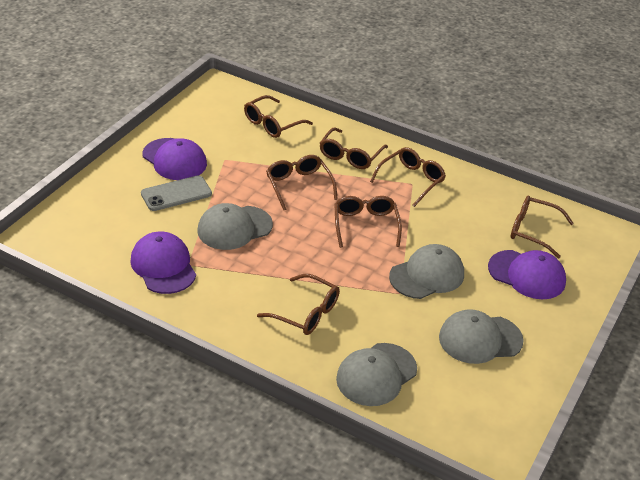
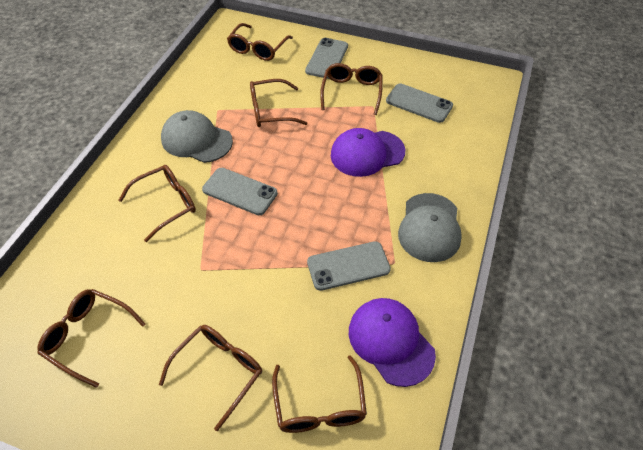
grey cap: 4 -> 2
grey phone: 1 -> 4
purple cap: 3 -> 2

